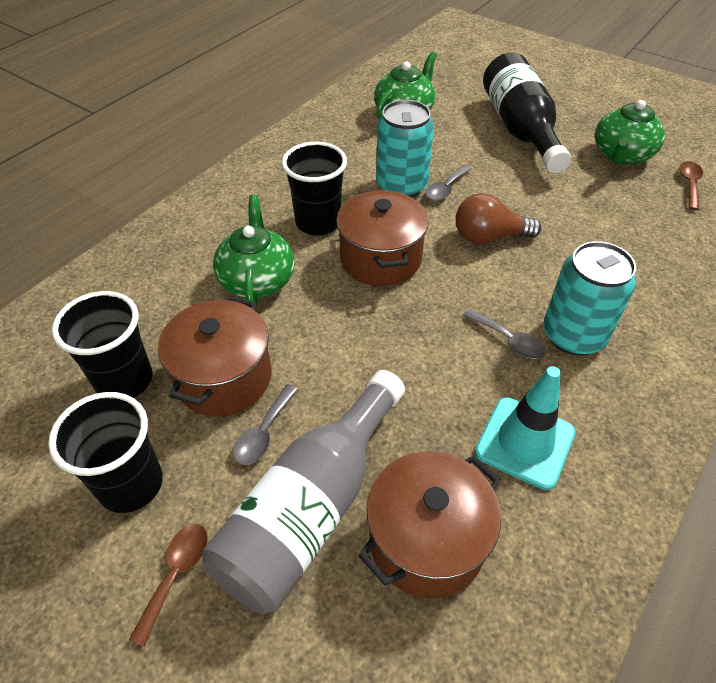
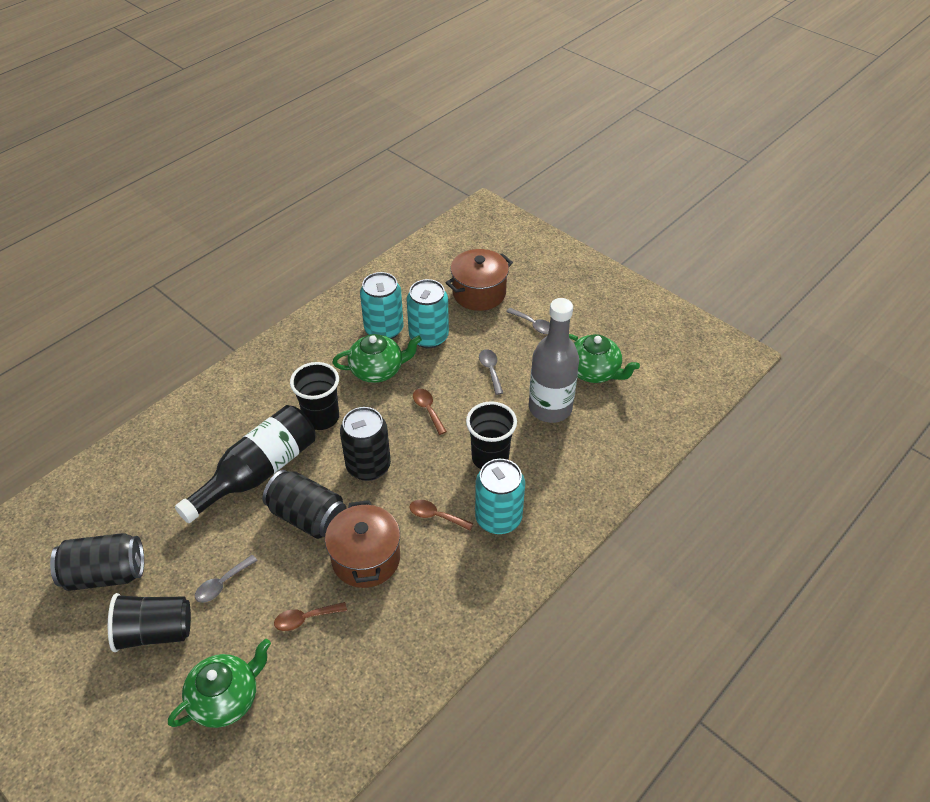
black can: 0 -> 3
brown light bulb: 1 -> 0
brown pot: 3 -> 2
brown spoon: 2 -> 3
turquoise can: 2 -> 3
turquoise traffic cone: 1 -> 0

